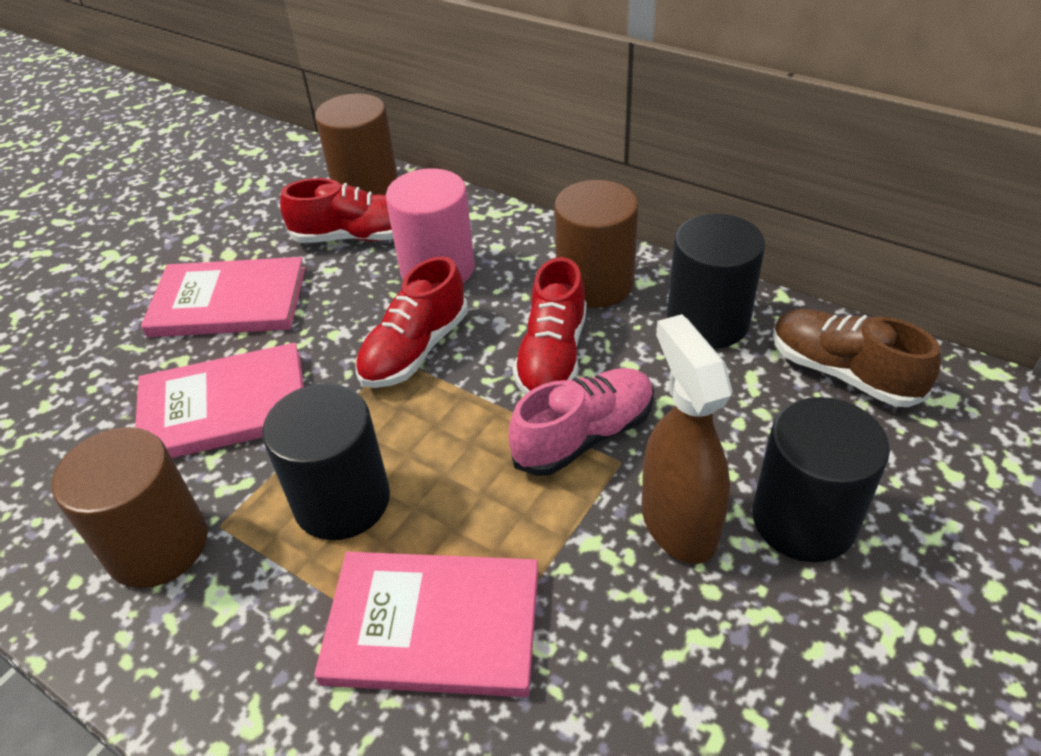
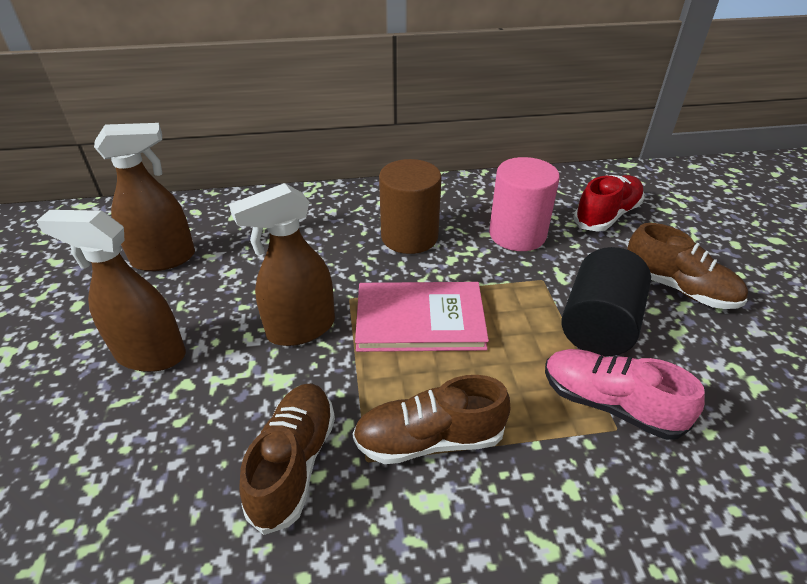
black cylinder: 3 -> 1
brown cylinder: 3 -> 1
brown shoe: 1 -> 3
brown spray bottle: 1 -> 3
pink book: 3 -> 1
red shoe: 3 -> 1

